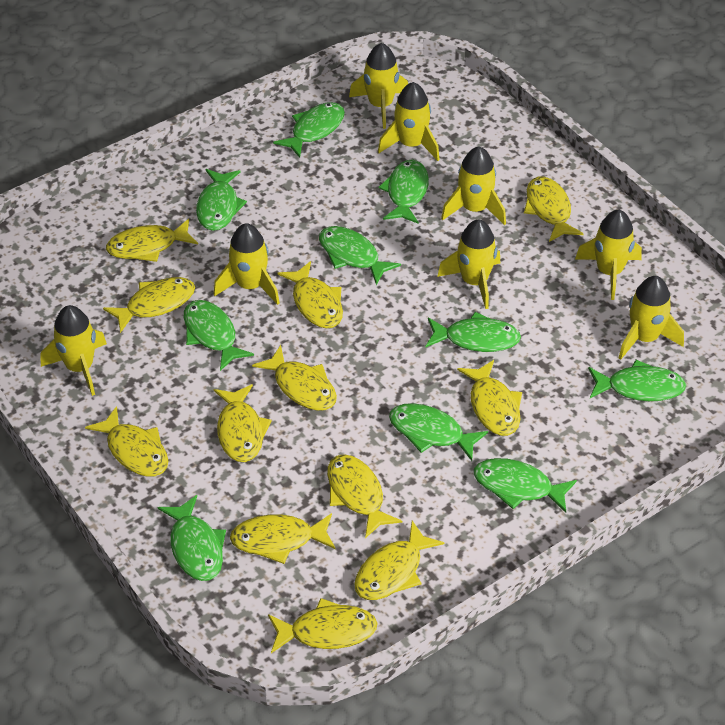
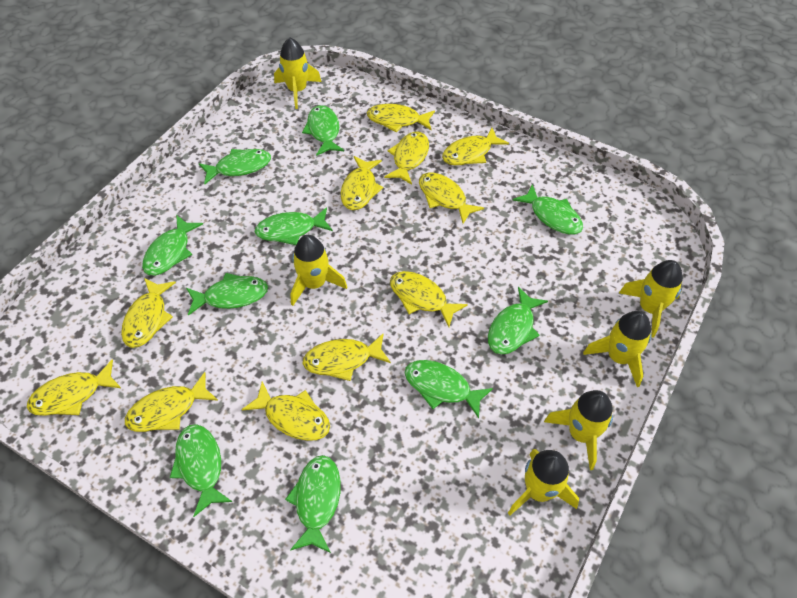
yellow fish: 12 -> 11
yellow rocket: 8 -> 6

